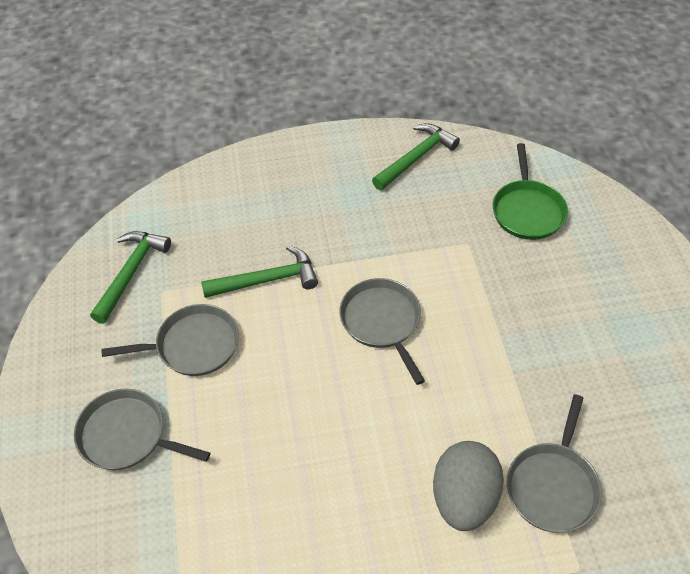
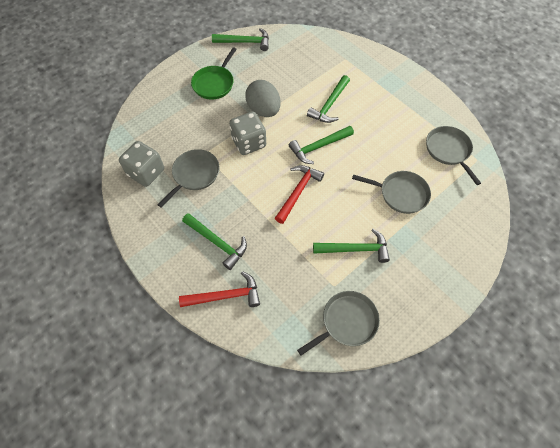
green hammer: 3 -> 5
grey dice: 0 -> 2
red hammer: 0 -> 2

